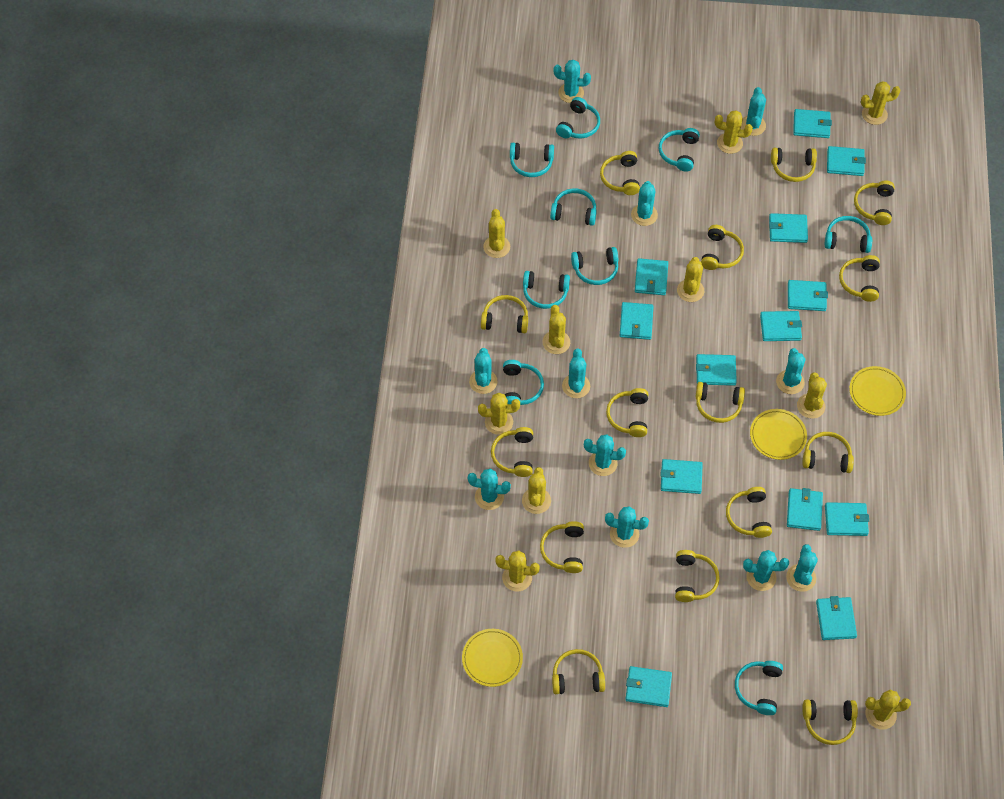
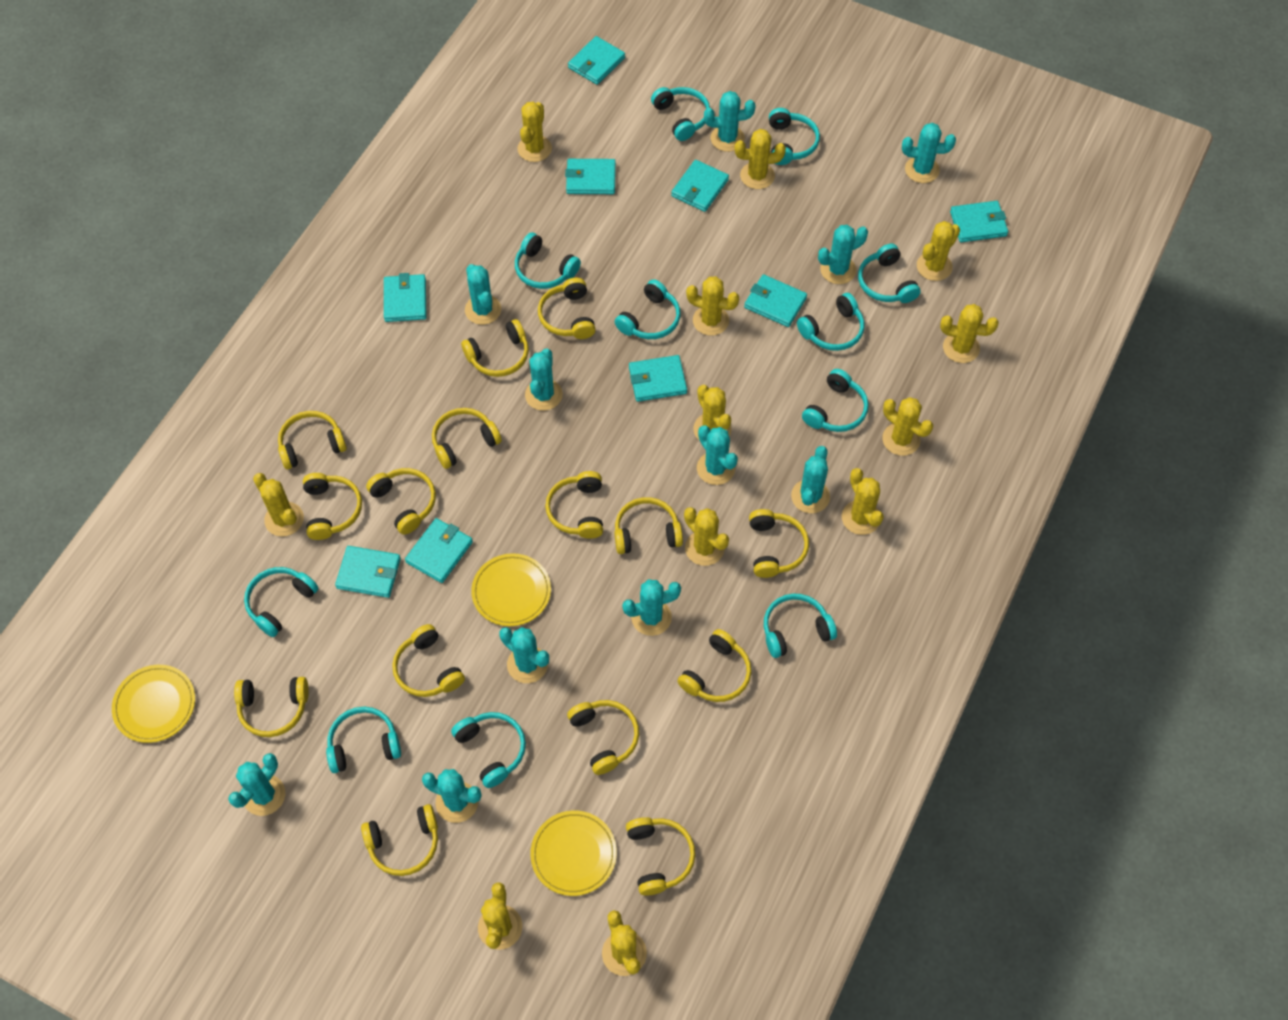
turquoise headphones: 9 -> 11
turquoise wallet: 13 -> 9
yellow cactus: 10 -> 12

